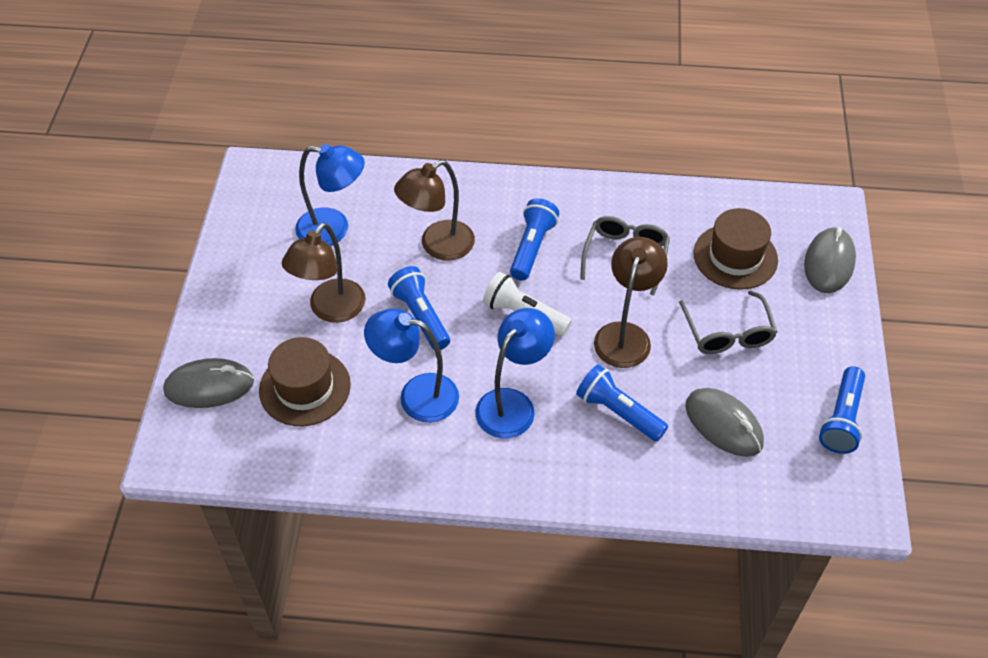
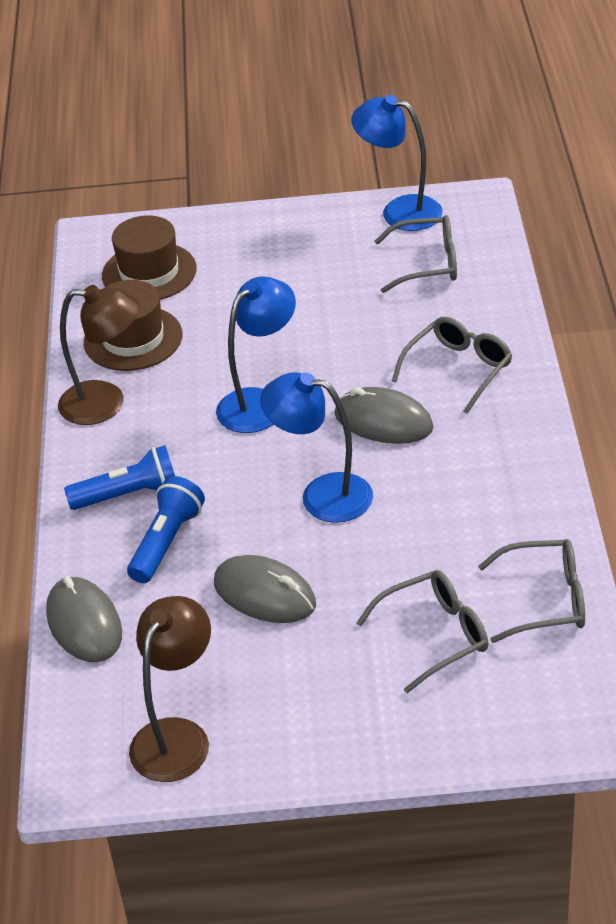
blue flashlight: 4 -> 2
brown lamp: 3 -> 2
grey glasses: 2 -> 4
white flashlight: 1 -> 0

